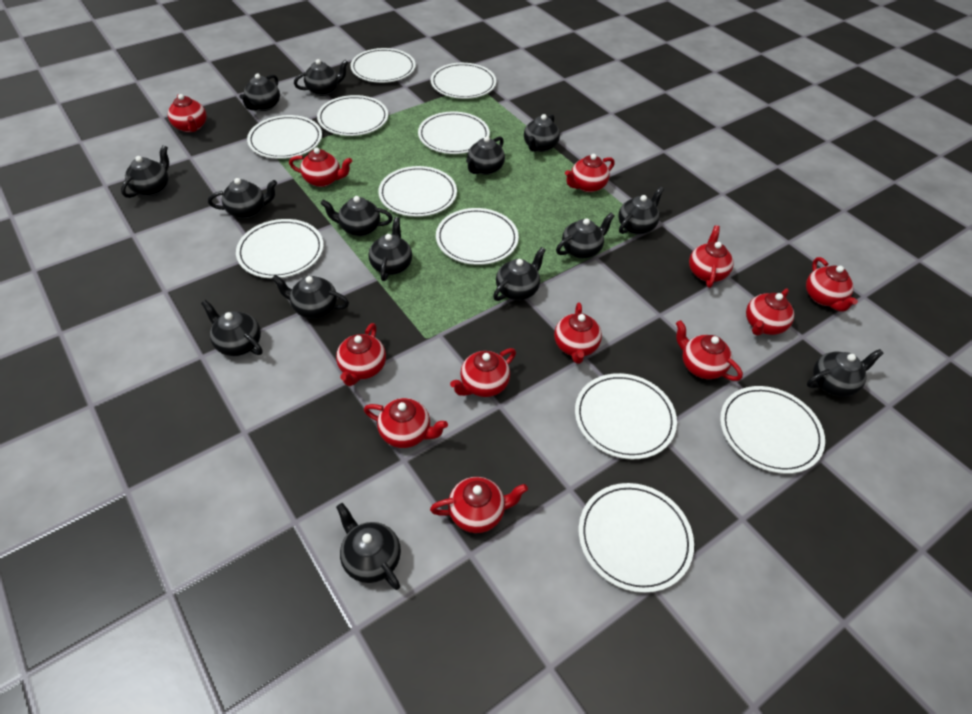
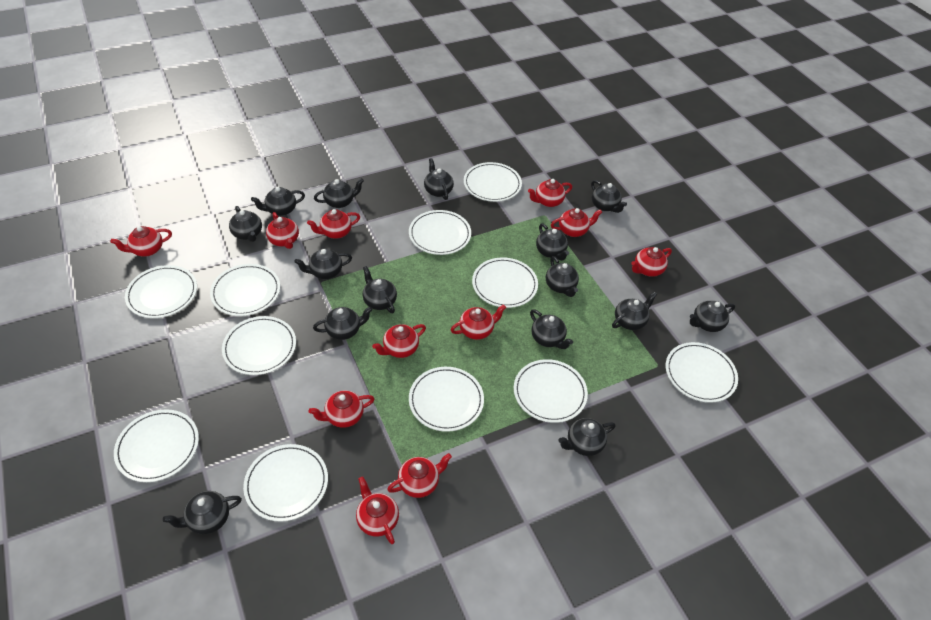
red teapot: 12 -> 11

